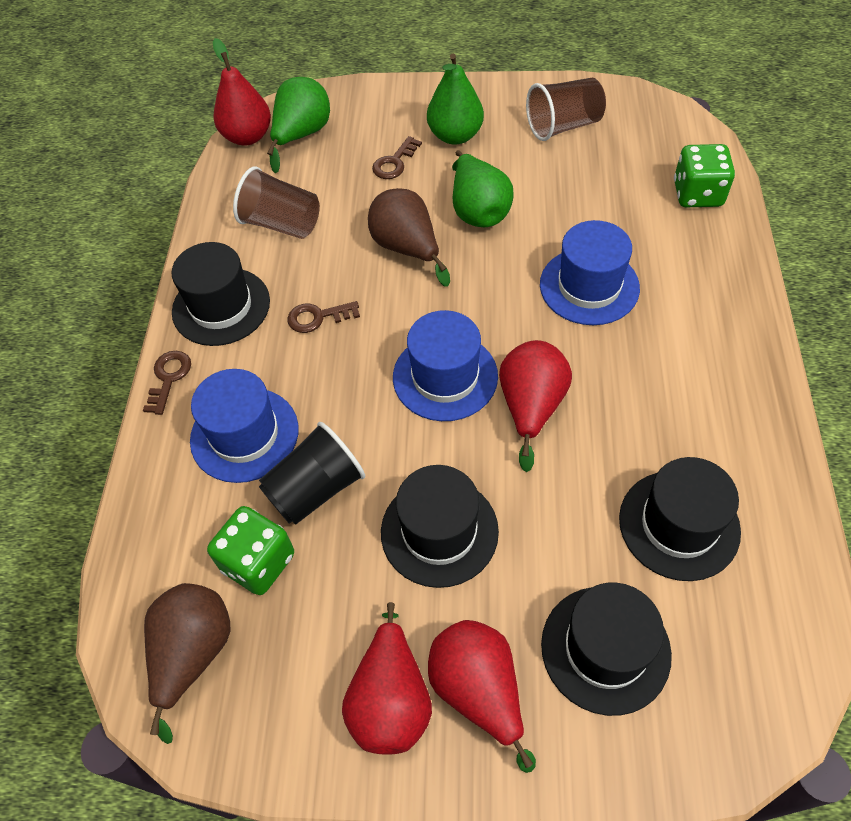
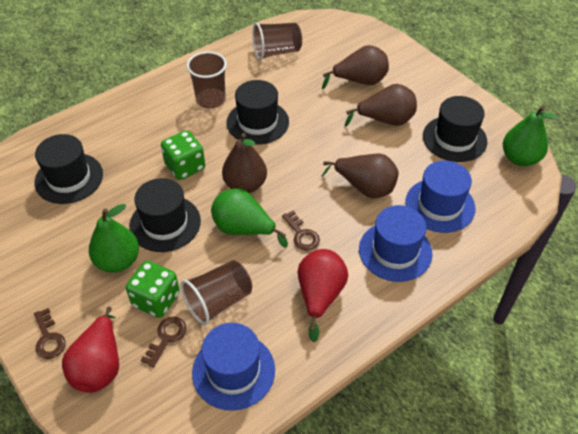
black cup: 1 -> 0
brown cup: 2 -> 3
brown pear: 2 -> 4
red pear: 4 -> 2

